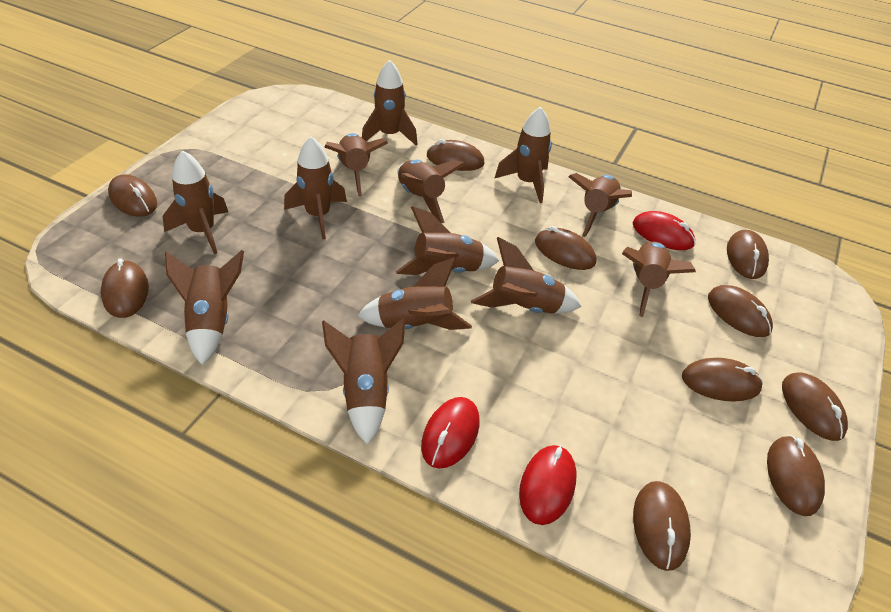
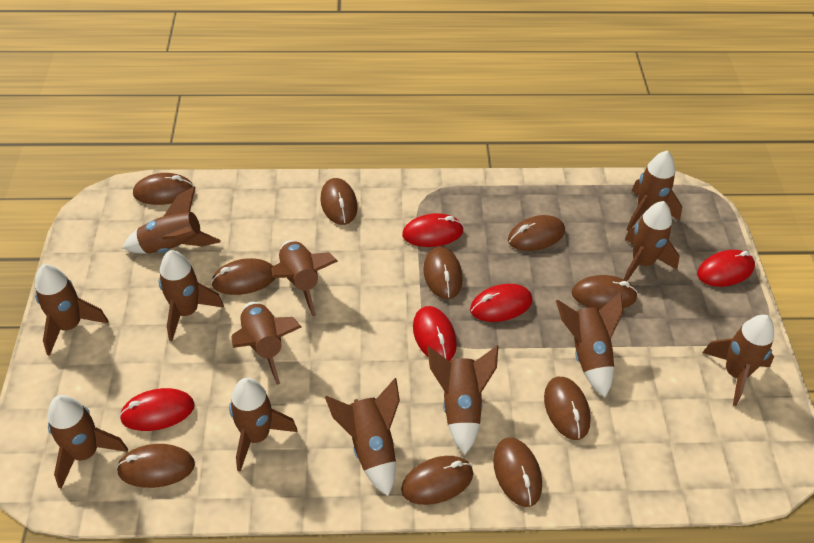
red mouse: 3 -> 5

